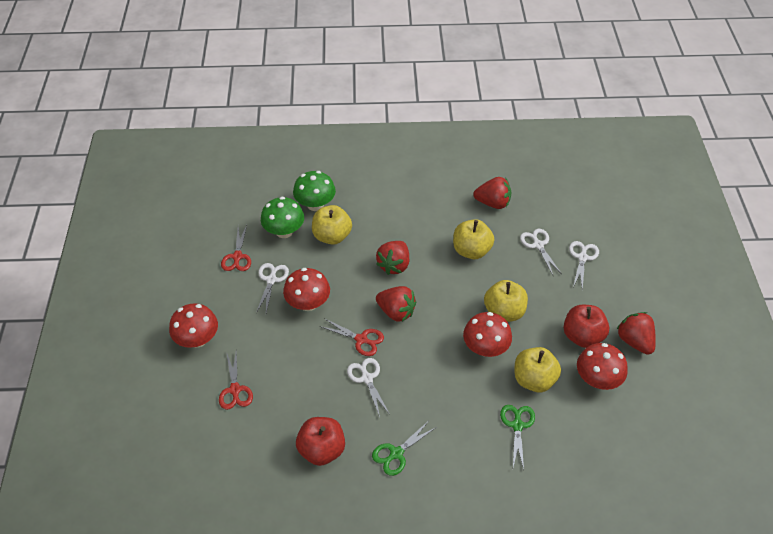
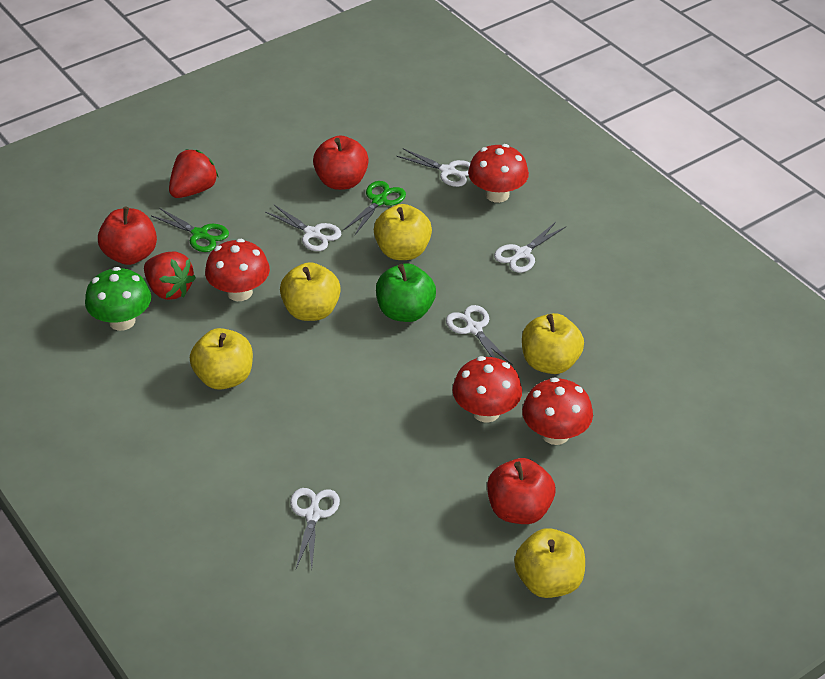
green apple: 0 -> 1
green mushroom: 2 -> 1
red apple: 2 -> 3
red scissors: 3 -> 0
red strawberry: 4 -> 2
white scissors: 4 -> 5
yellow apple: 4 -> 5

